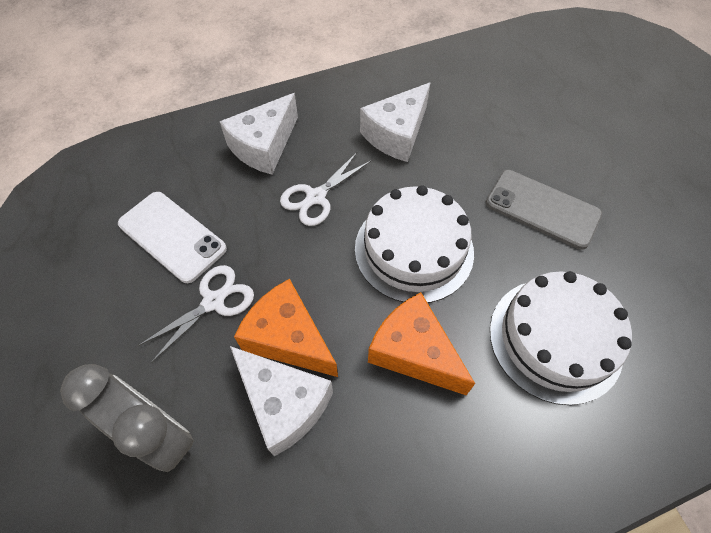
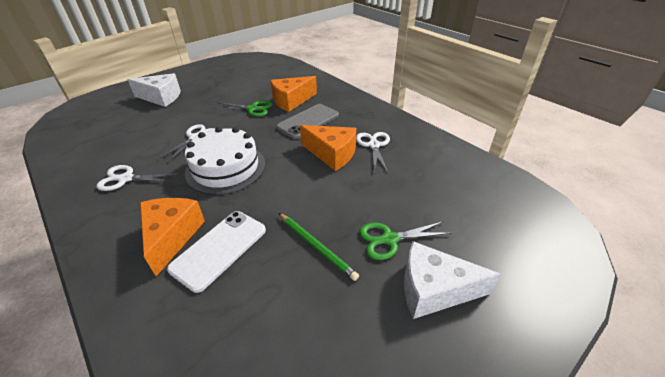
green pencil: 0 -> 1
green scissors: 0 -> 2
grey clock: 1 -> 0
orange cheese: 2 -> 3
white cake: 2 -> 1
white cheese: 3 -> 2
white scissors: 2 -> 3

